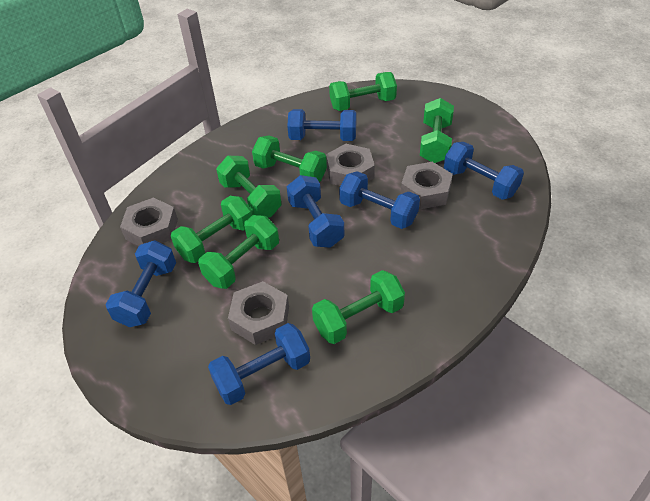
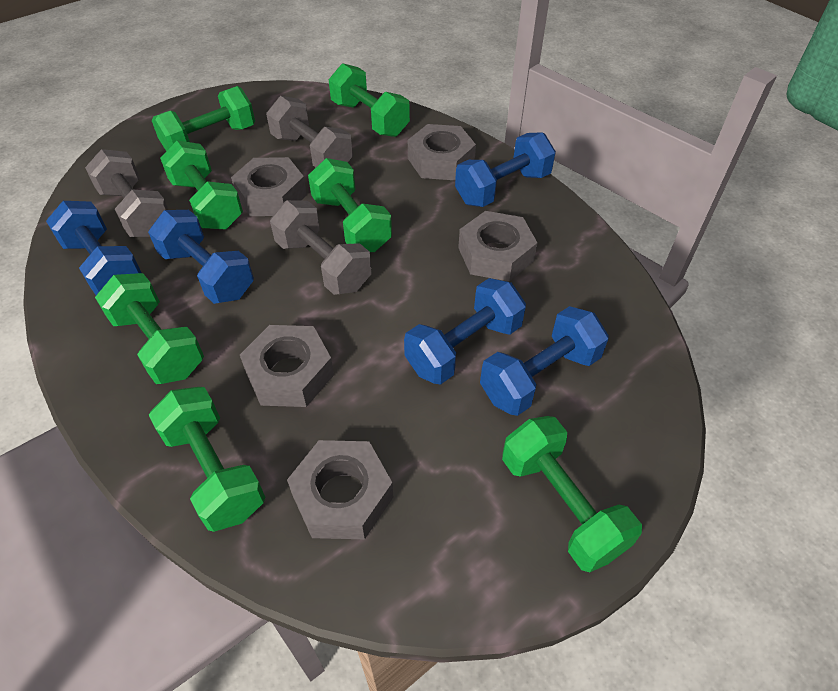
blue dumbbell: 6 -> 5
grey dumbbell: 0 -> 3
grey nut: 4 -> 5

